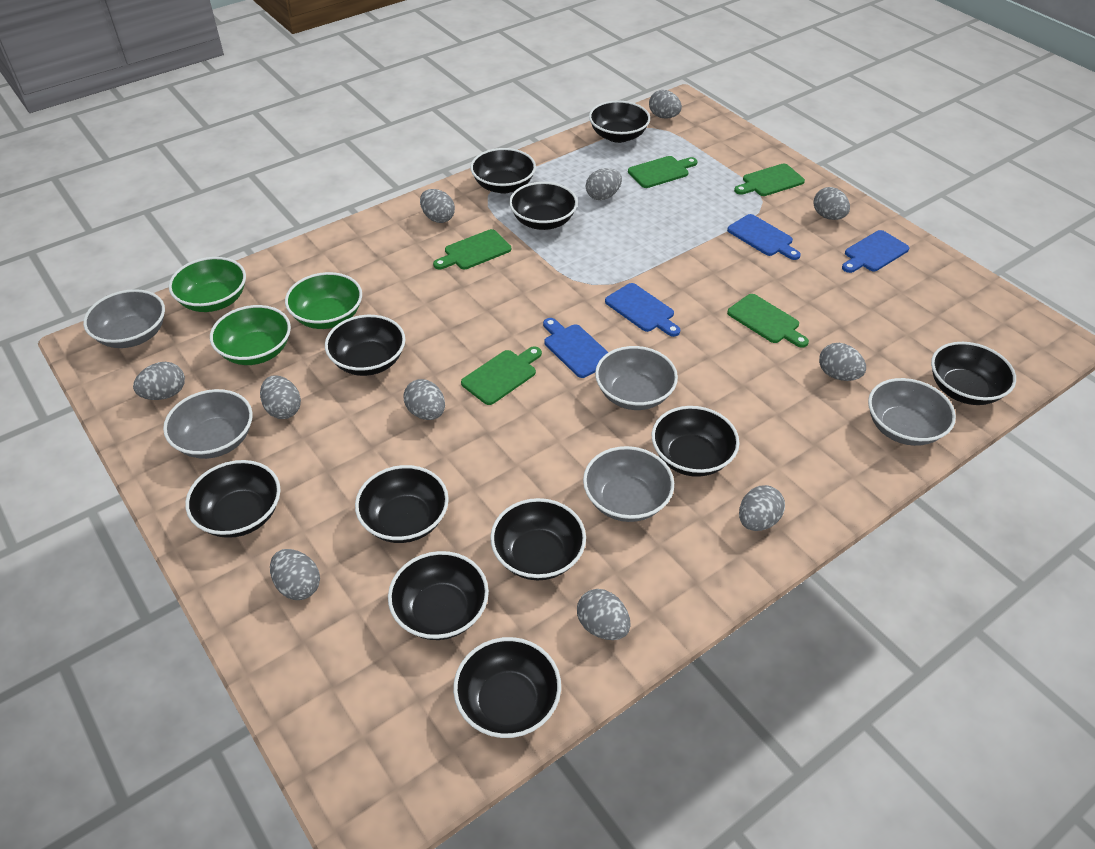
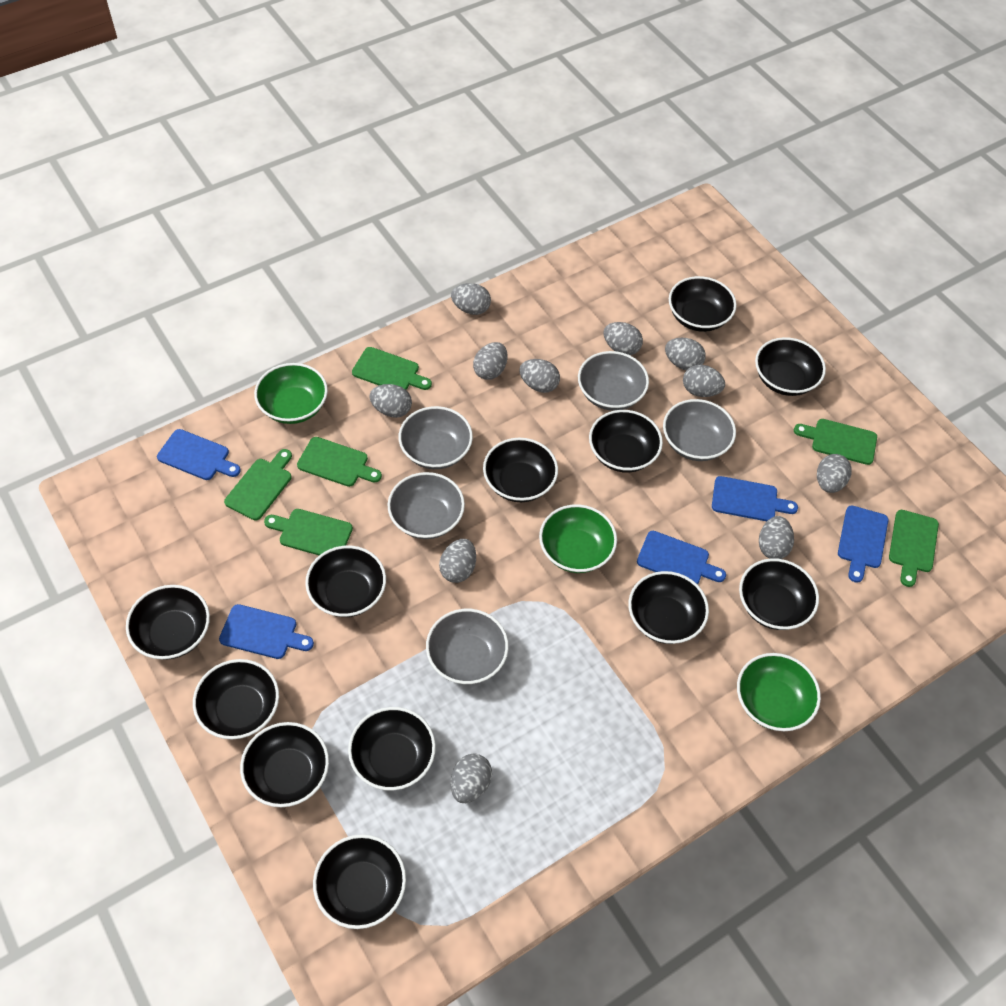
black bowl: 11 -> 12
blue cutting board: 4 -> 5
green cutting board: 5 -> 6

